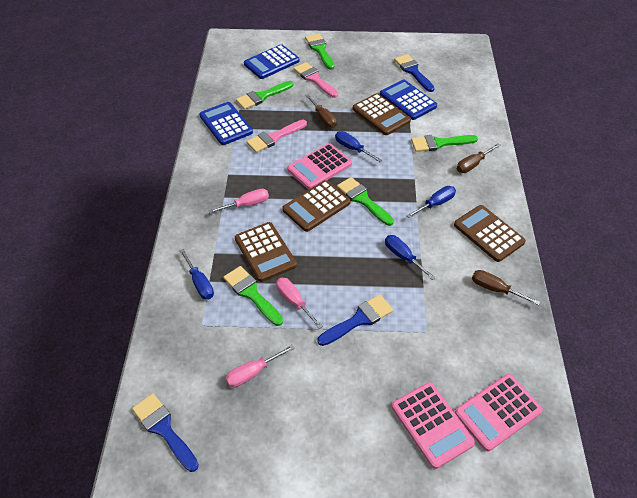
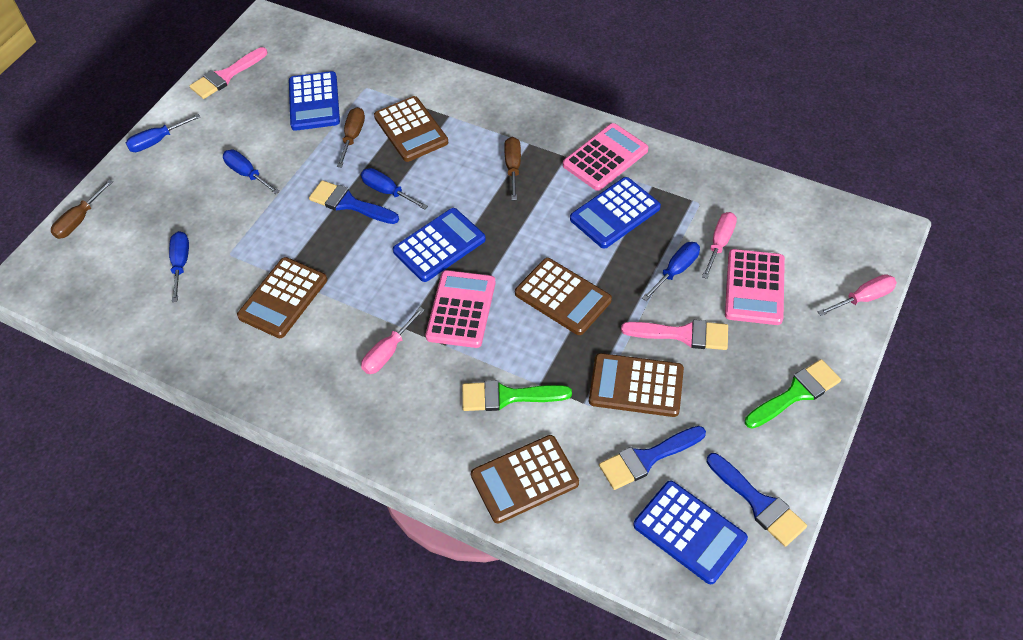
blue calculator: 3 -> 4
blue screwdriver: 4 -> 5
brown calculator: 4 -> 5
green brush: 5 -> 2

